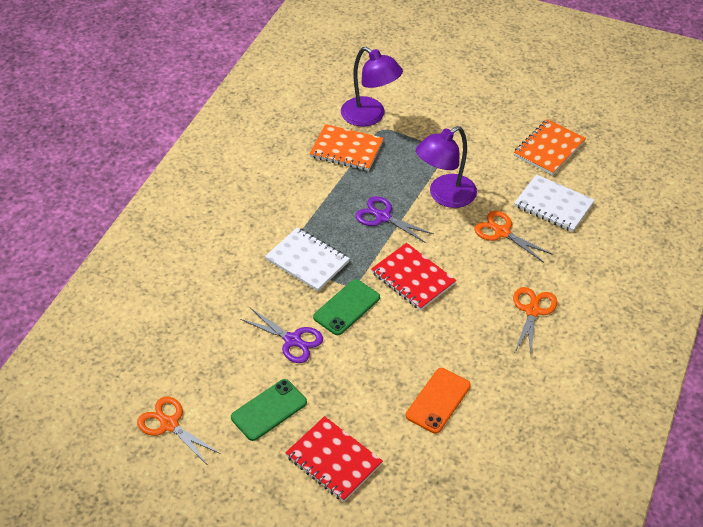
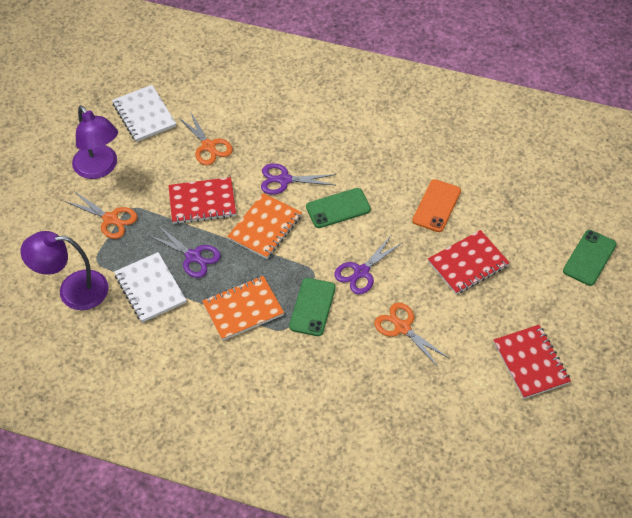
green phone: 2 -> 3
purple scissors: 2 -> 3
red notebook: 2 -> 3

